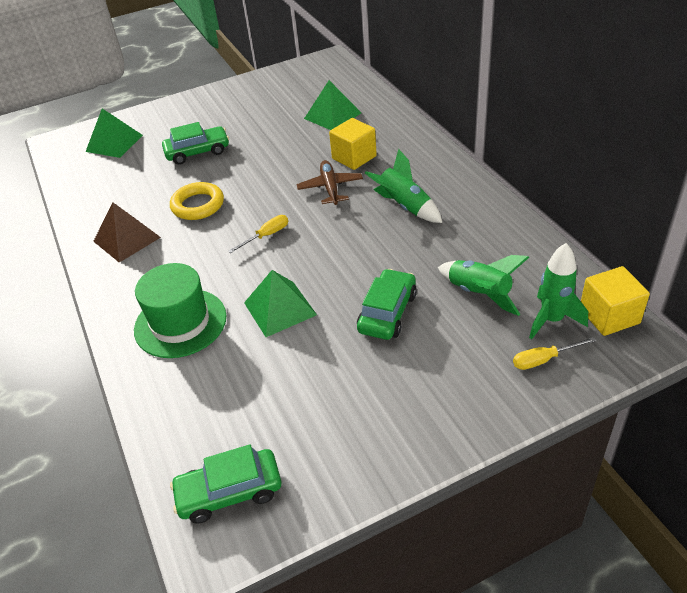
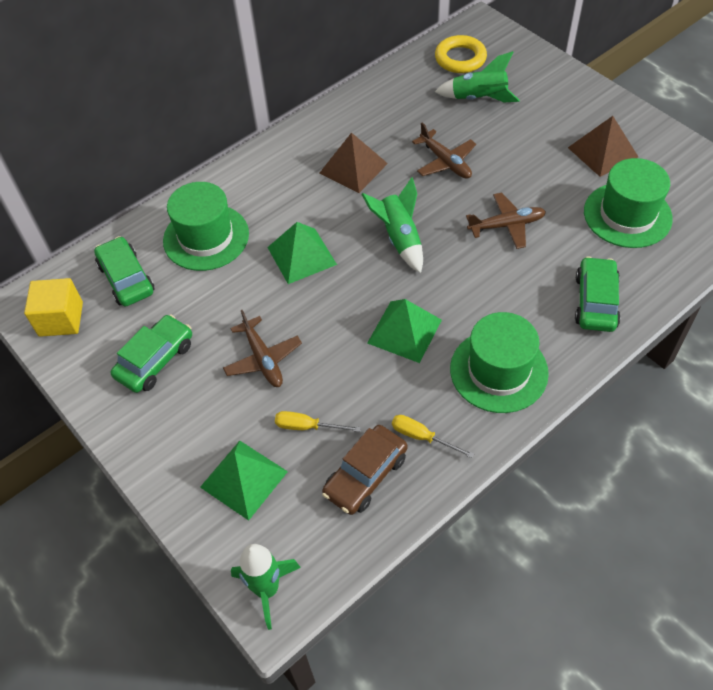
brown car: 0 -> 1
brown plane: 1 -> 3
brown pyramid: 1 -> 2
green hat: 1 -> 3
yellow cube: 2 -> 1

